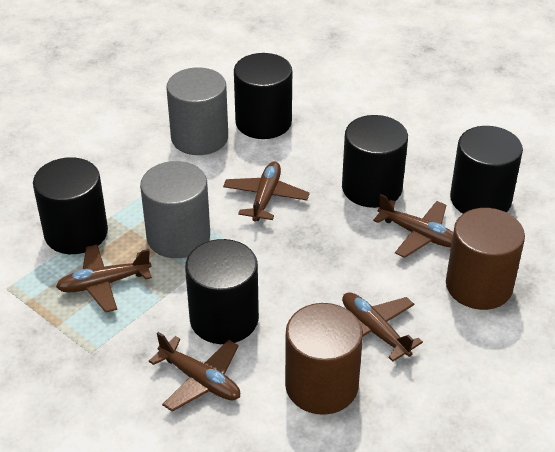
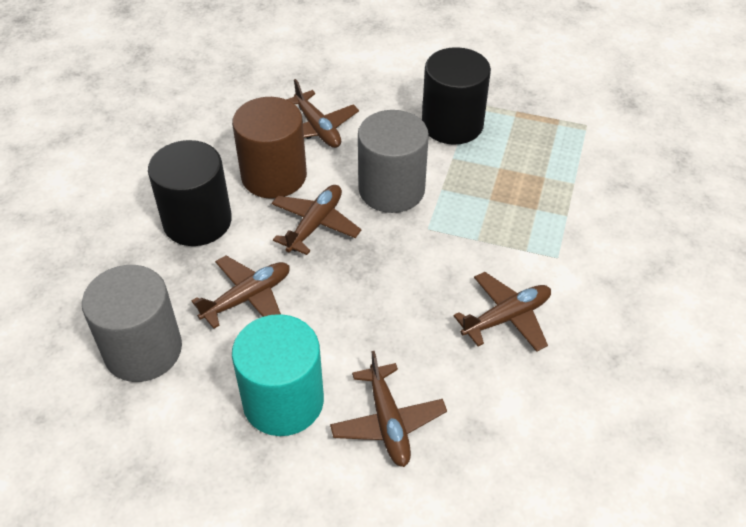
black cylinder: 5 -> 2
brown cylinder: 2 -> 1
turquoise cylinder: 0 -> 1

